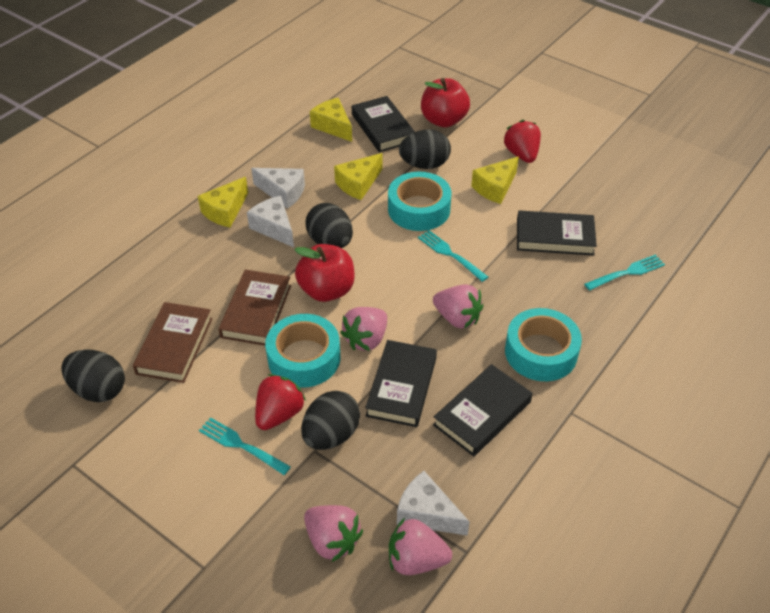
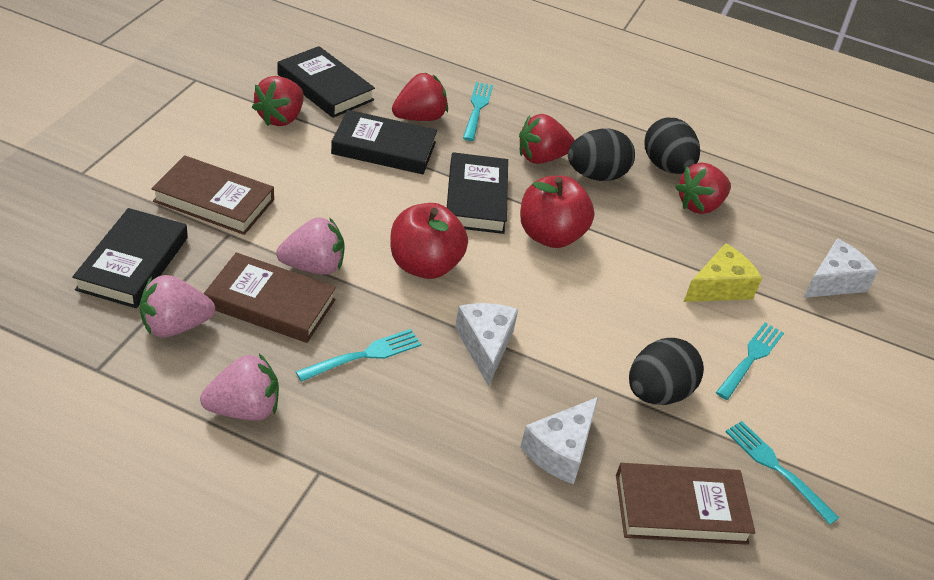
black egg: 4 -> 3
brown book: 2 -> 3
pink strawberry: 4 -> 3
red strawberry: 2 -> 4
turquoise fork: 3 -> 4
turquoise tape: 3 -> 0
yellow cheese: 4 -> 1

